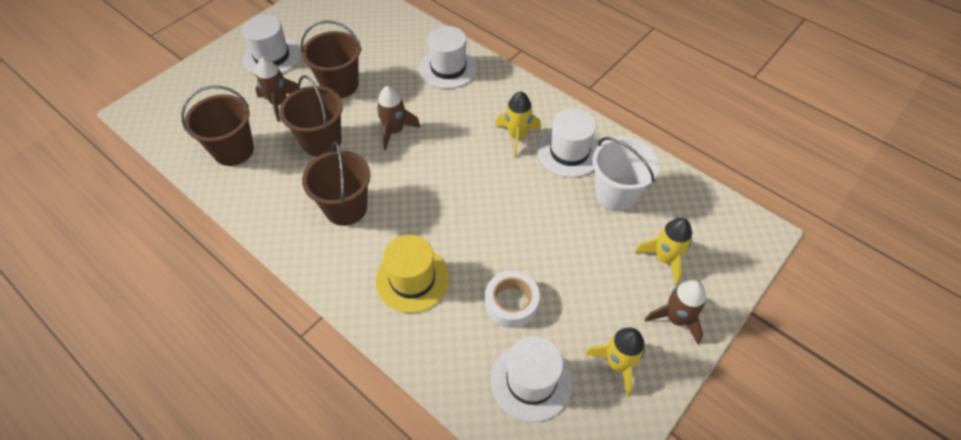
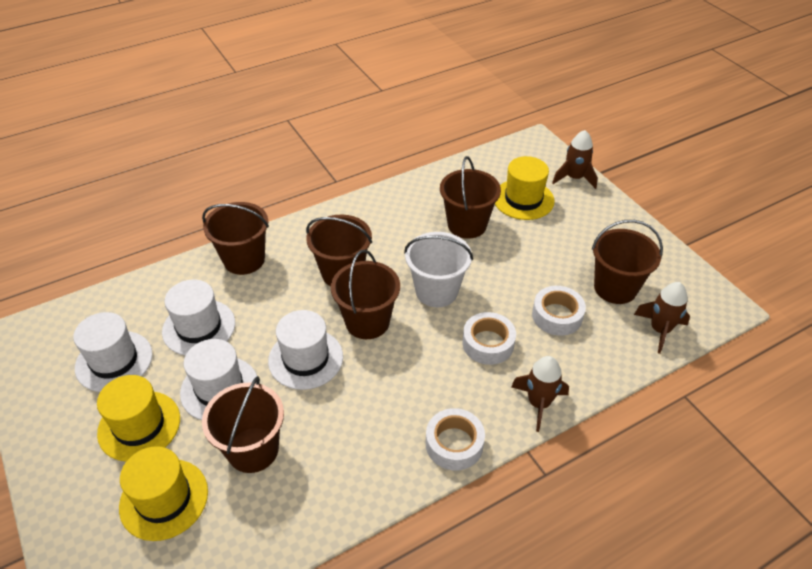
brown bucket: 4 -> 6
white tape: 1 -> 3
yellow hat: 1 -> 3
yellow rocket: 3 -> 0

